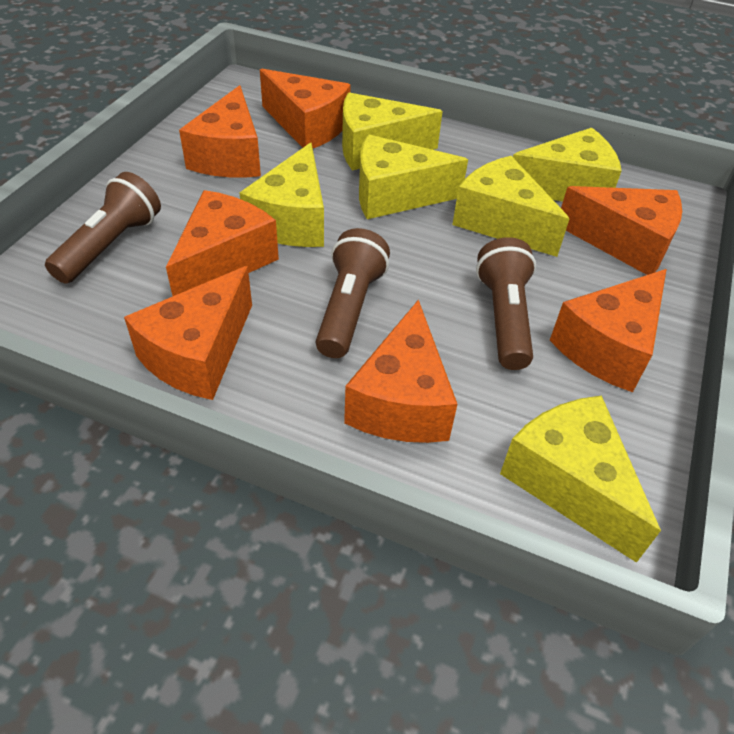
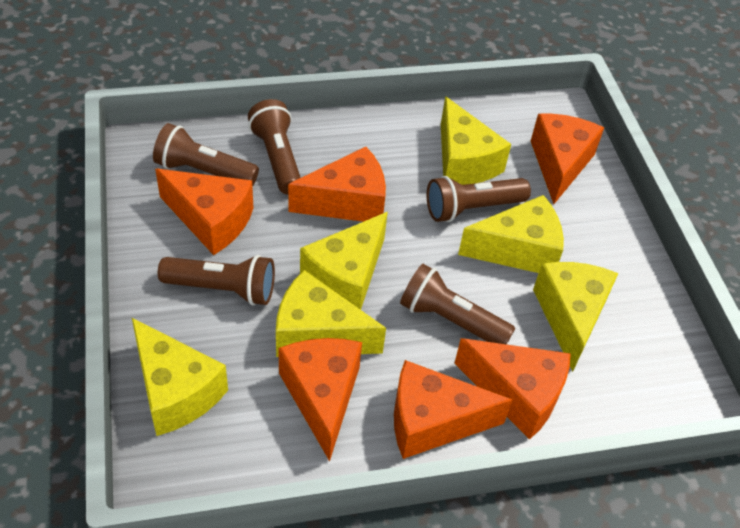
brown flashlight: 3 -> 5
orange cheese: 7 -> 6

